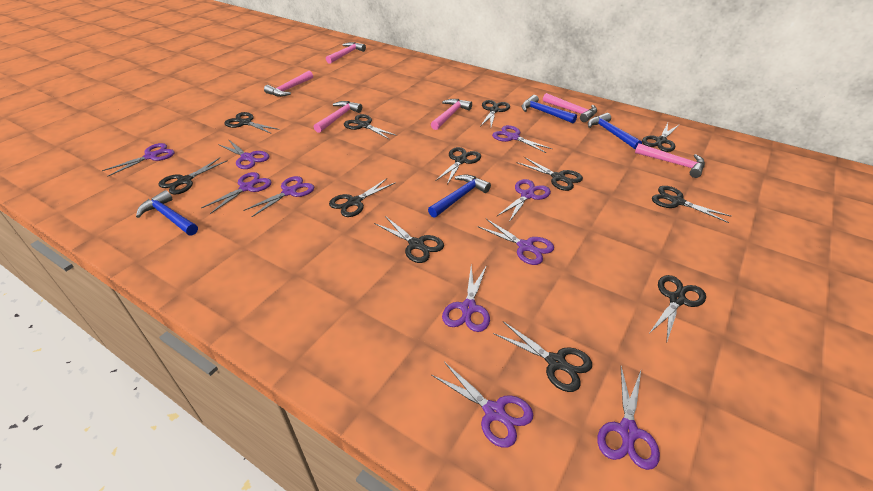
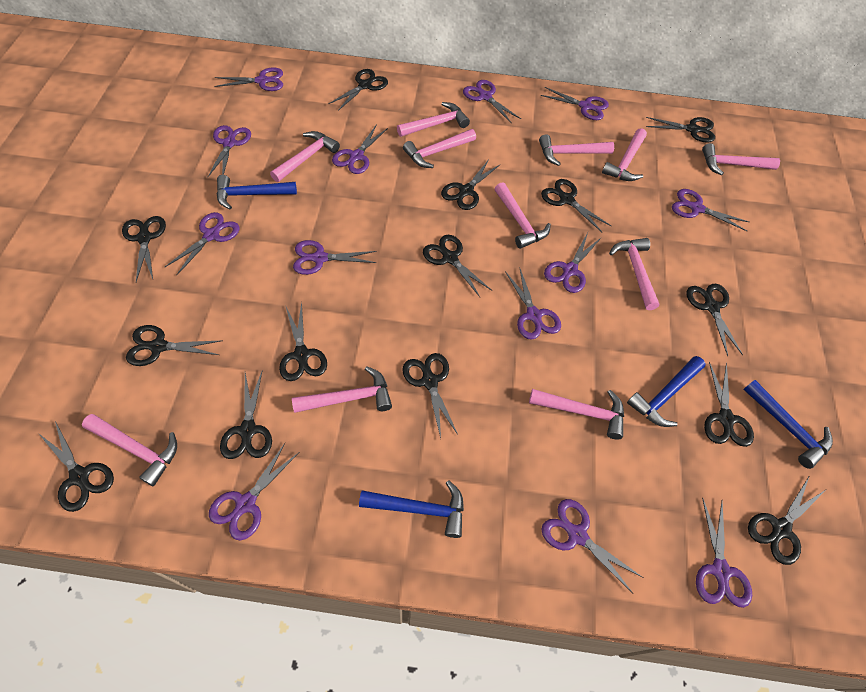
black scissors: 12 -> 14
pink hammer: 6 -> 11
purple scissors: 10 -> 13

